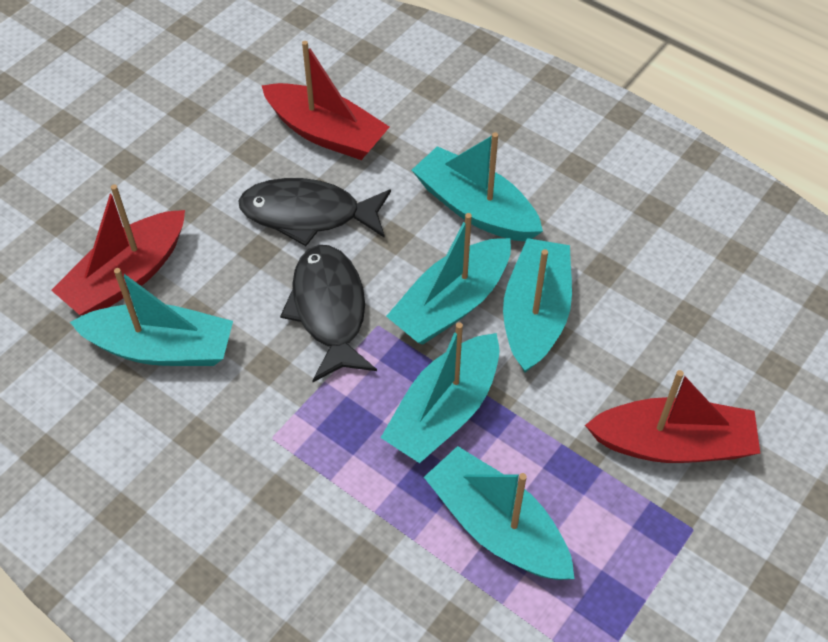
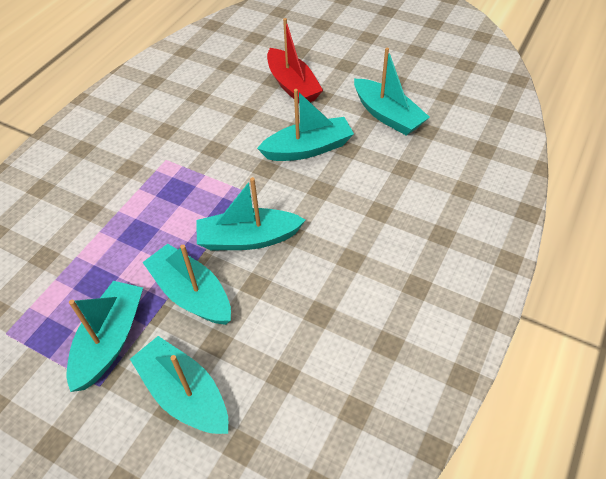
black fish: 2 -> 0
red boat: 3 -> 1

